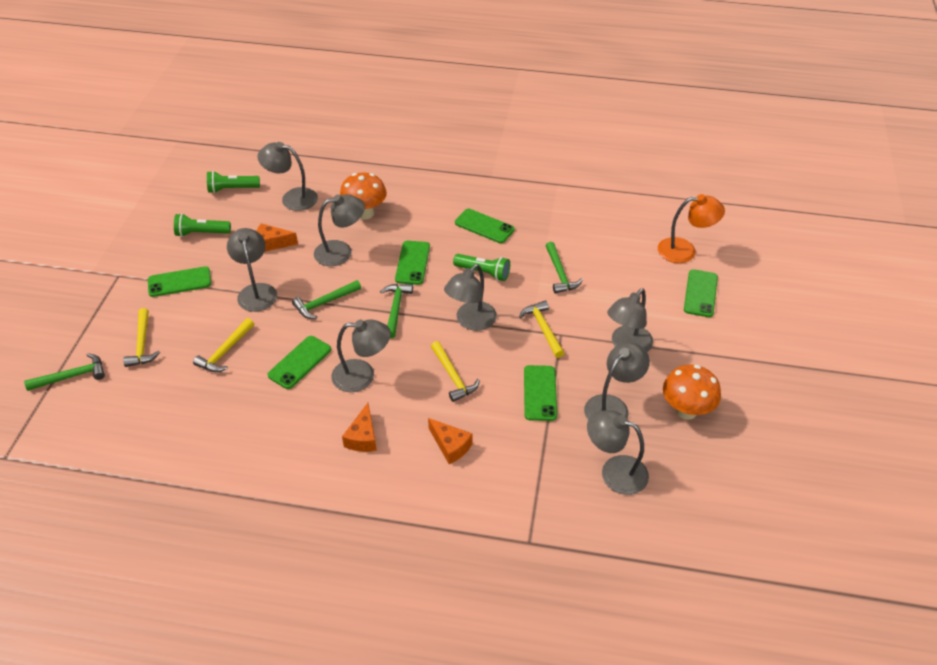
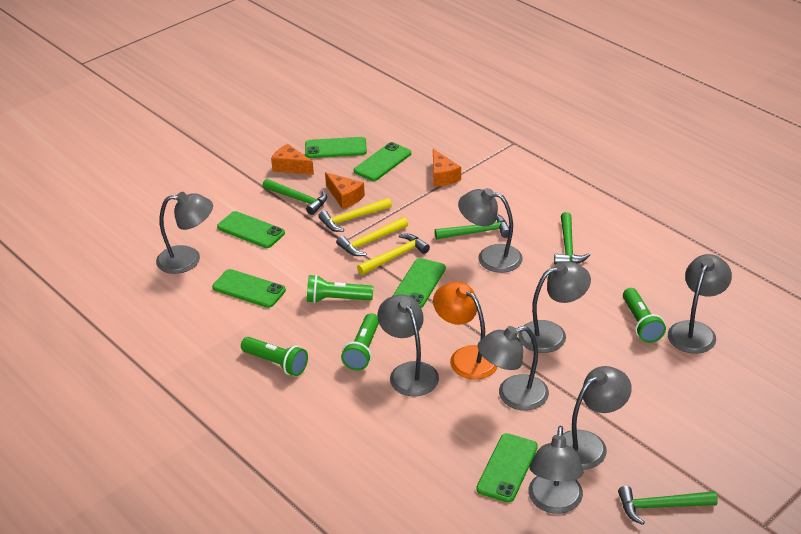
green flashlight: 3 -> 4
orange mushroom: 2 -> 0
yellow hammer: 4 -> 3

